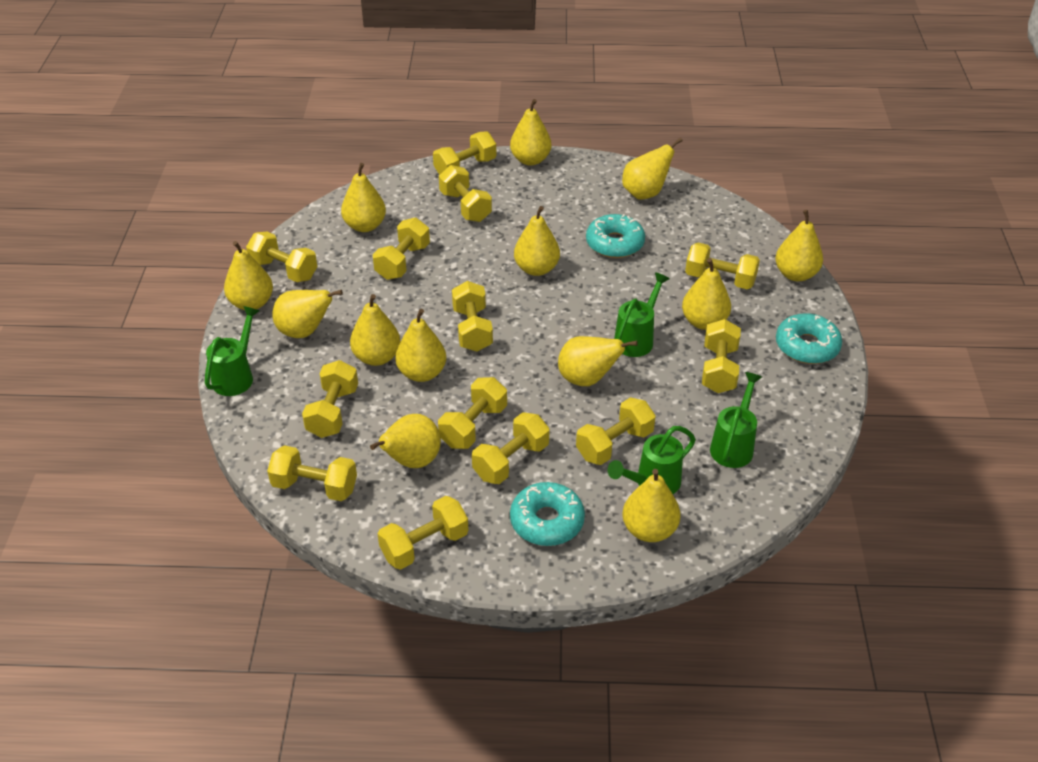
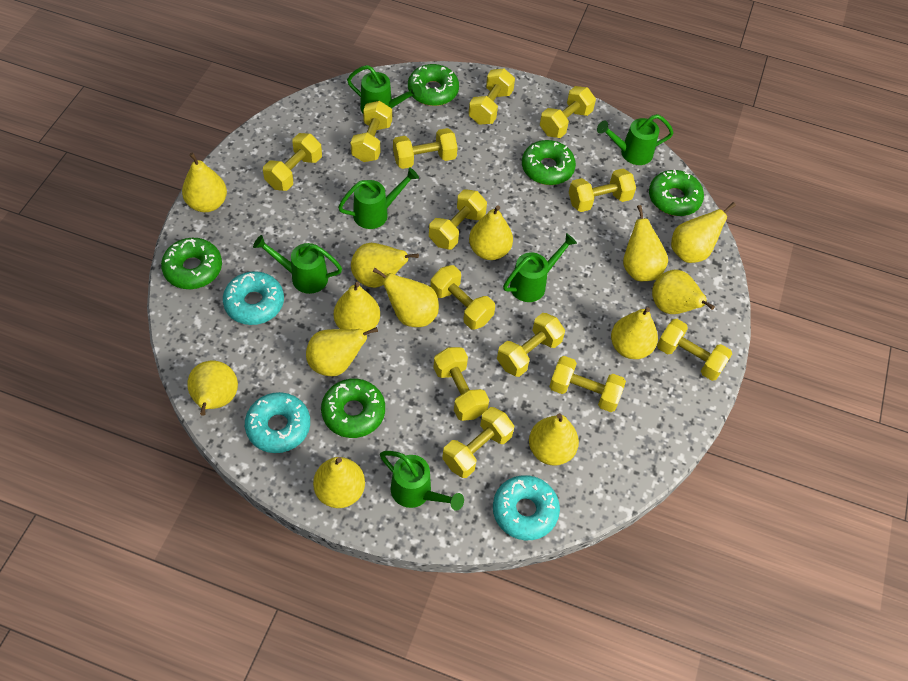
green donut: 0 -> 5
green watering can: 4 -> 6

